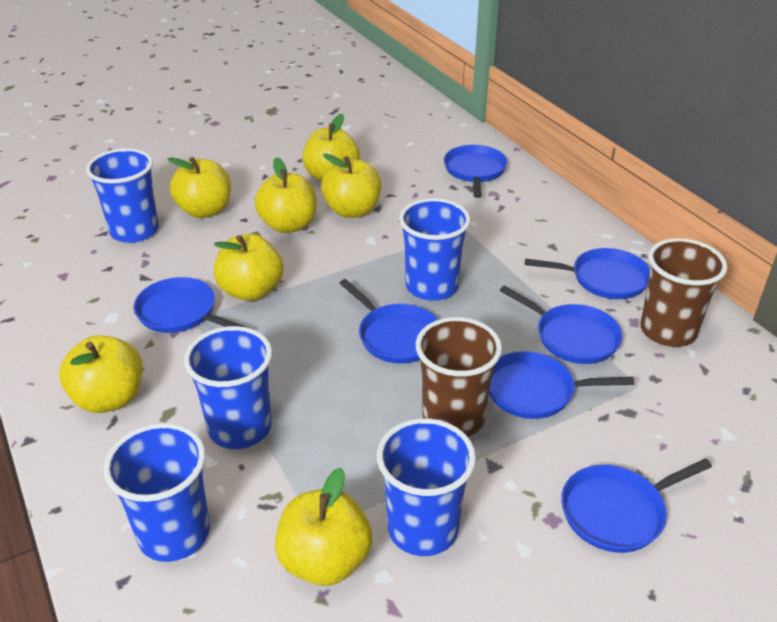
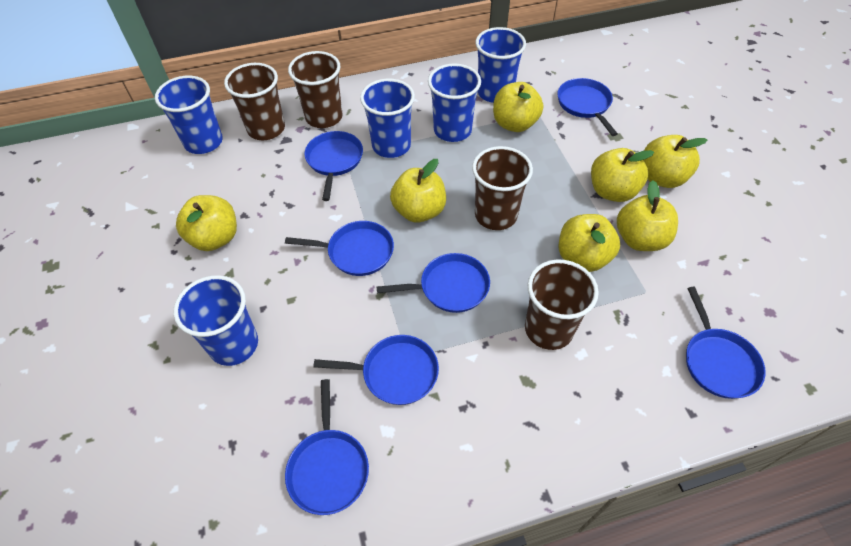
brown cup: 2 -> 4

